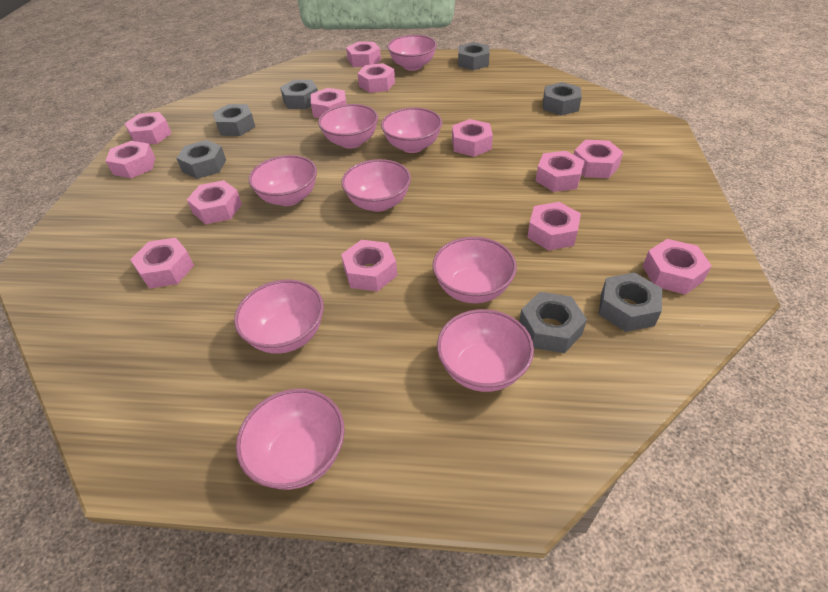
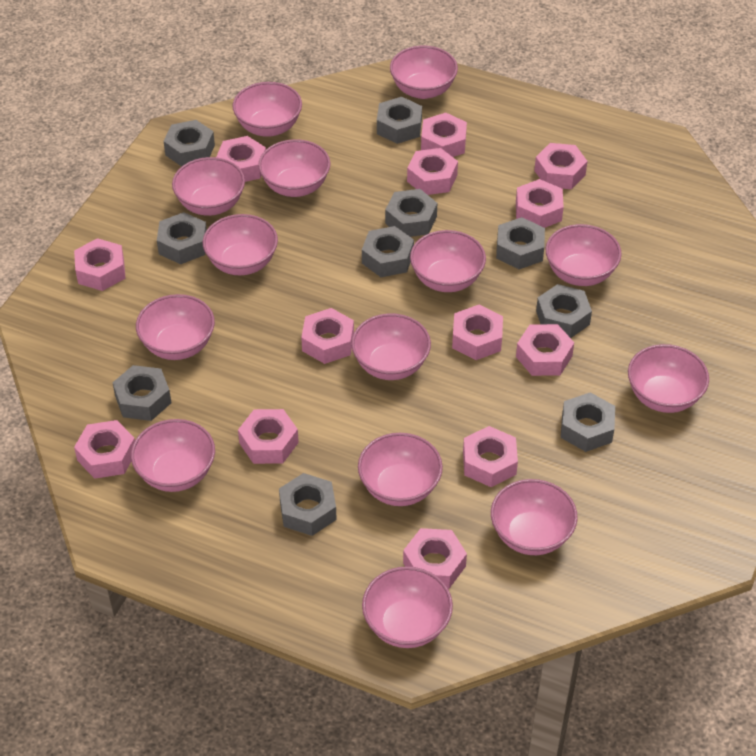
grey nut: 7 -> 10
pink bowl: 9 -> 14

